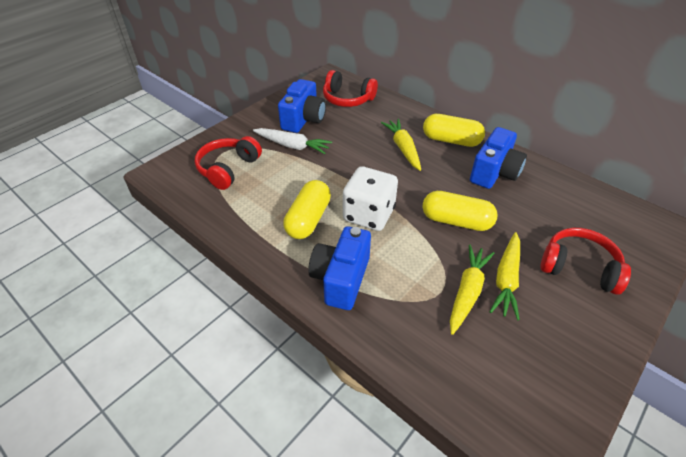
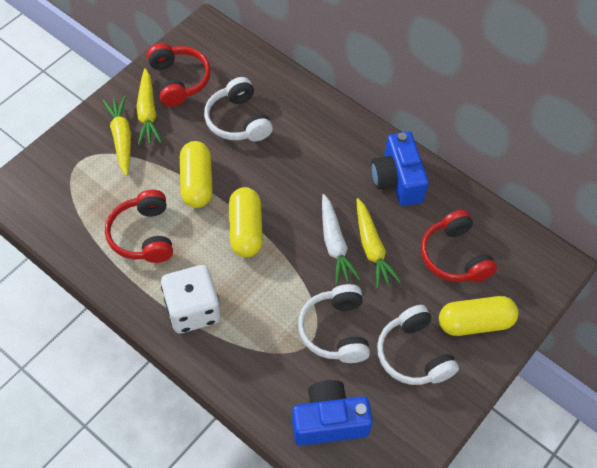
blue camera: 3 -> 2
white headphones: 0 -> 3

